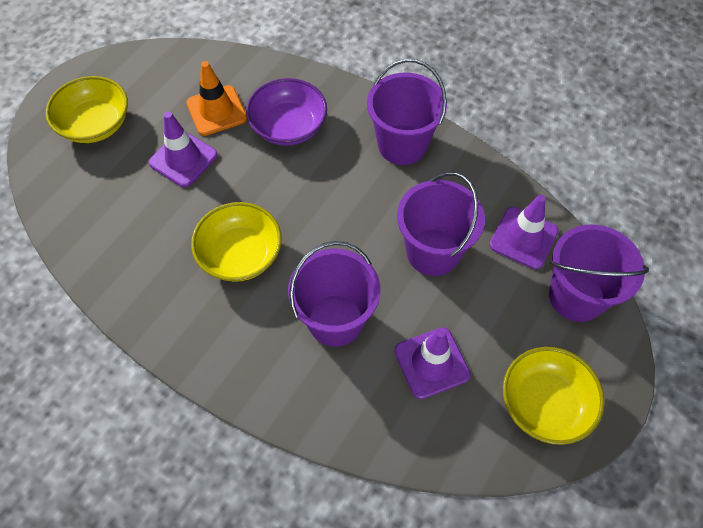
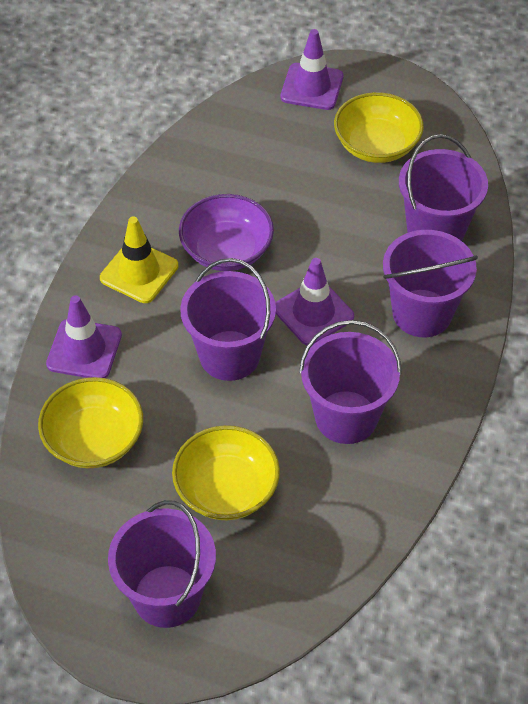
orange traffic cone: 1 -> 0
purple bucket: 4 -> 5
yellow traffic cone: 0 -> 1

